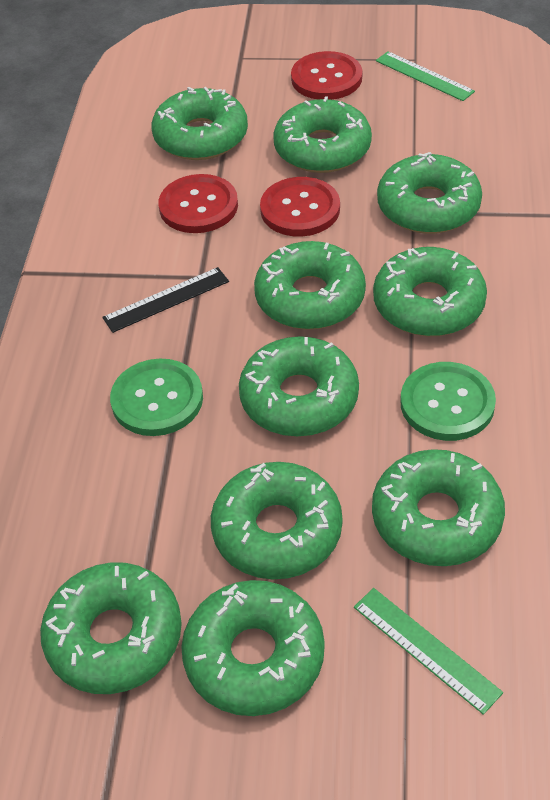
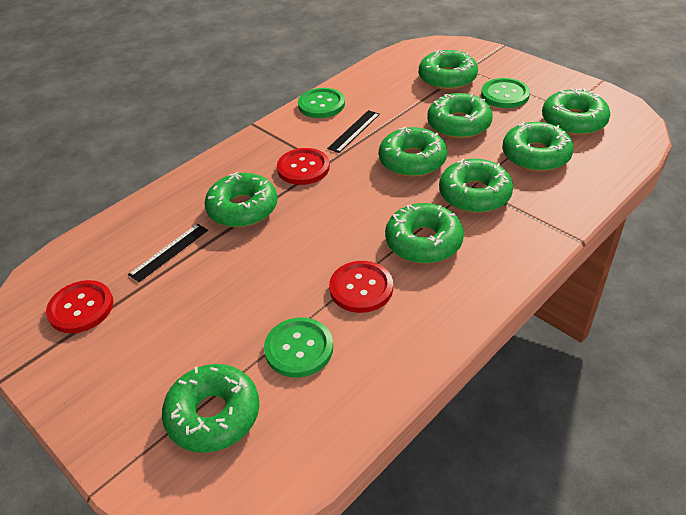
black ruler: 1 -> 2
green button: 2 -> 3
green donut: 10 -> 9
green ruler: 2 -> 0

